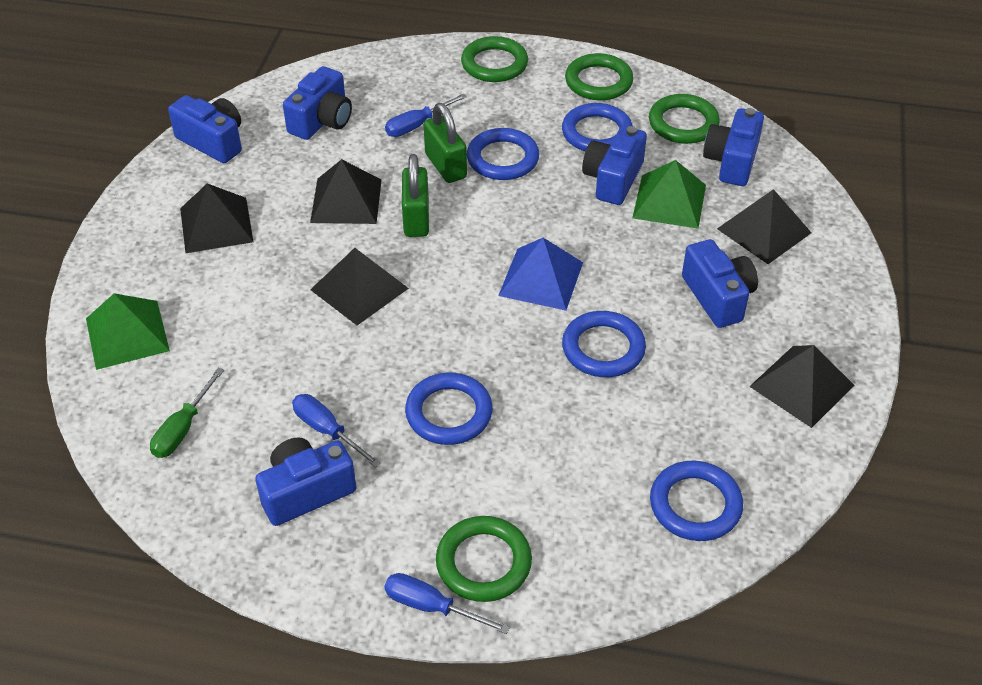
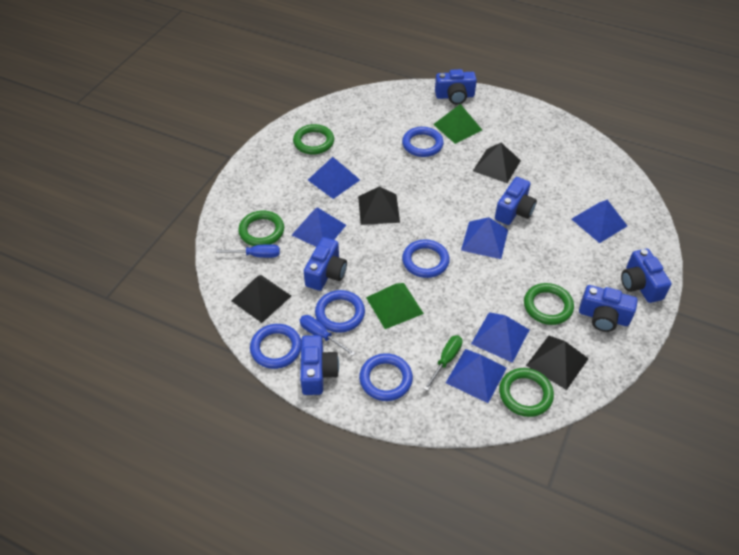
black pyramid: 5 -> 4
blue pyramid: 1 -> 6
blue screwdriver: 3 -> 2
green padlock: 2 -> 0

